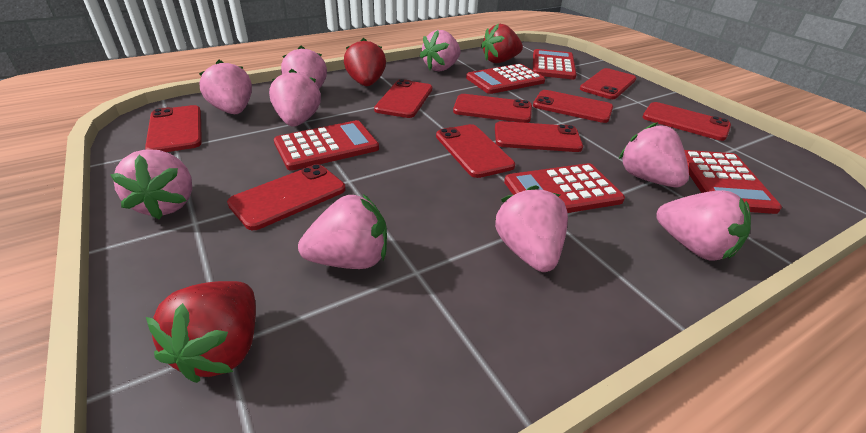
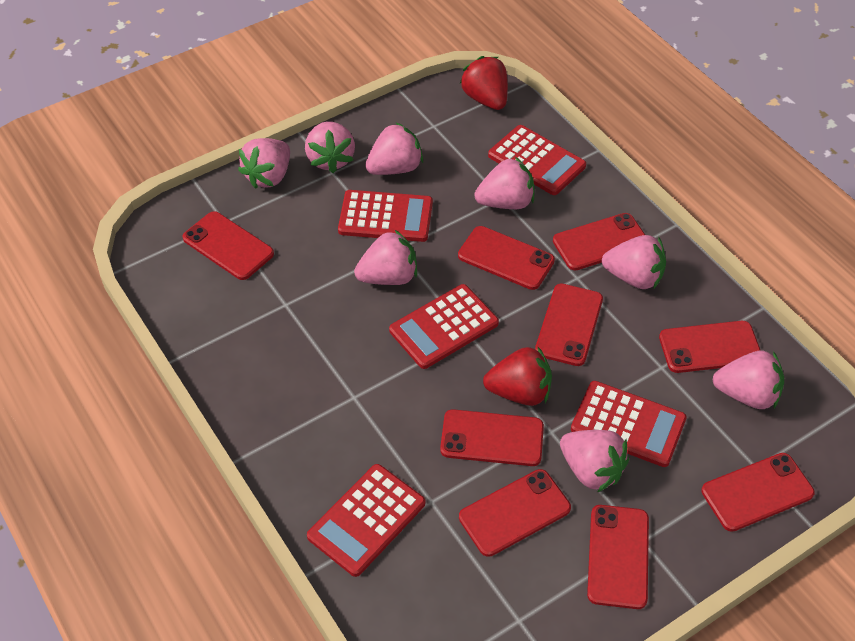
pink strawberry: 9 -> 8
red strawberry: 3 -> 2

